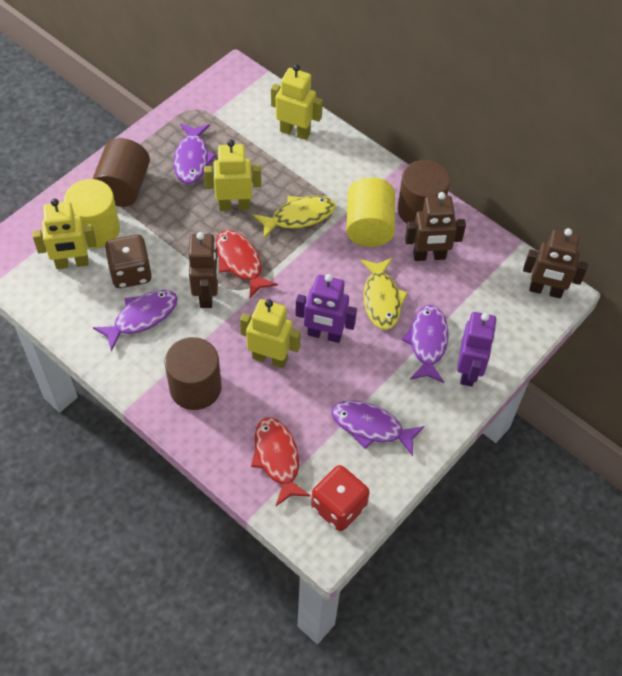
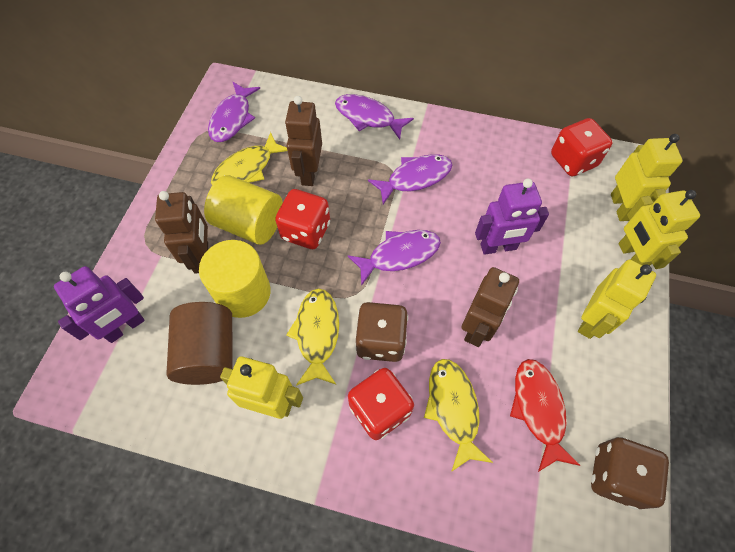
brown cylinder: 3 -> 1
brown dice: 1 -> 2
red dice: 1 -> 3
red fish: 2 -> 1
yellow fish: 2 -> 3

